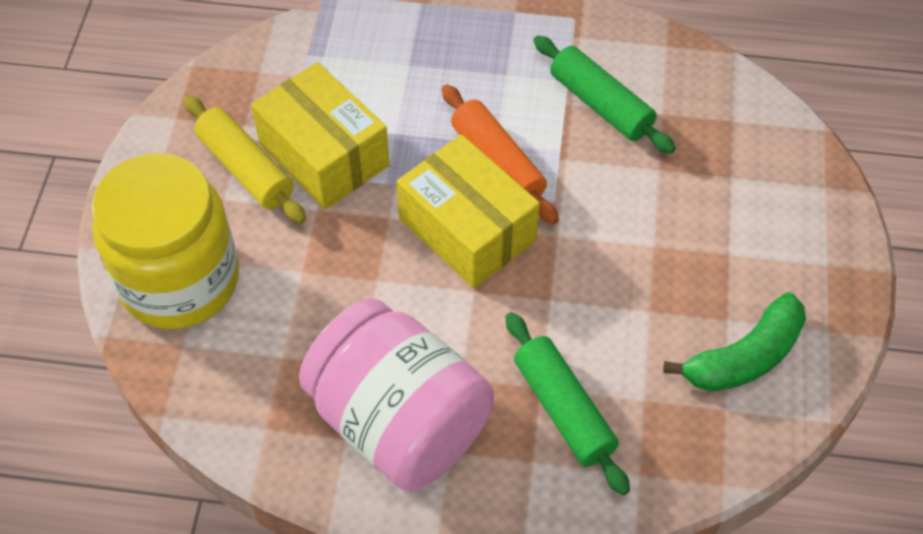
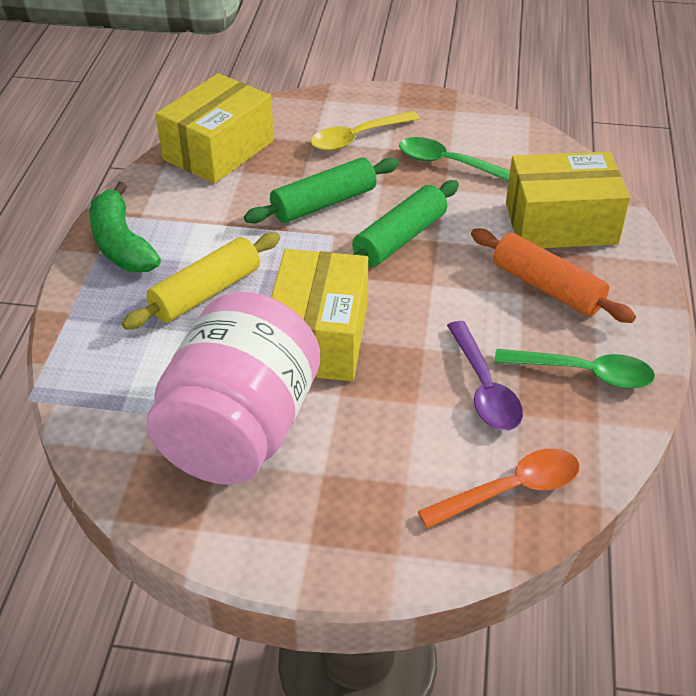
green spoon: 0 -> 2
orange spoon: 0 -> 1
purple spoon: 0 -> 1
yellow box: 2 -> 3
yellow jar: 1 -> 0
yellow spoon: 0 -> 1

